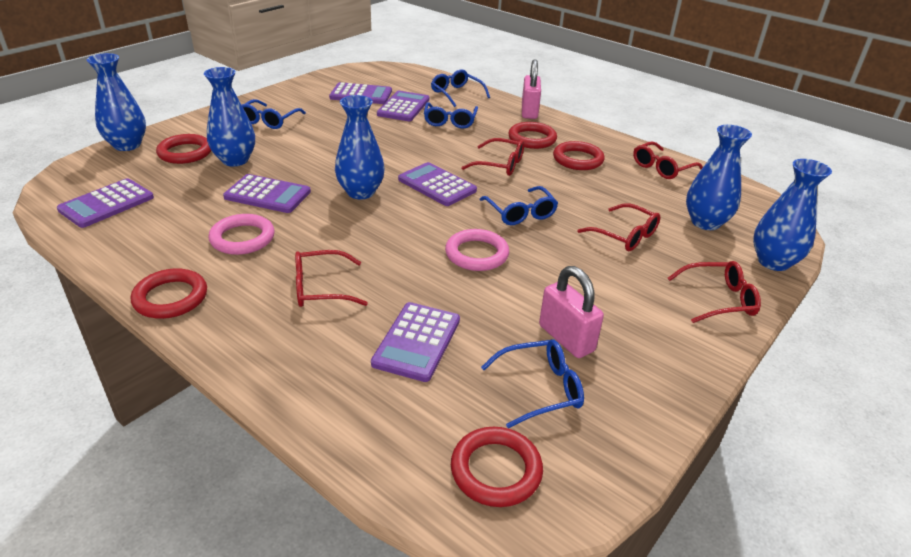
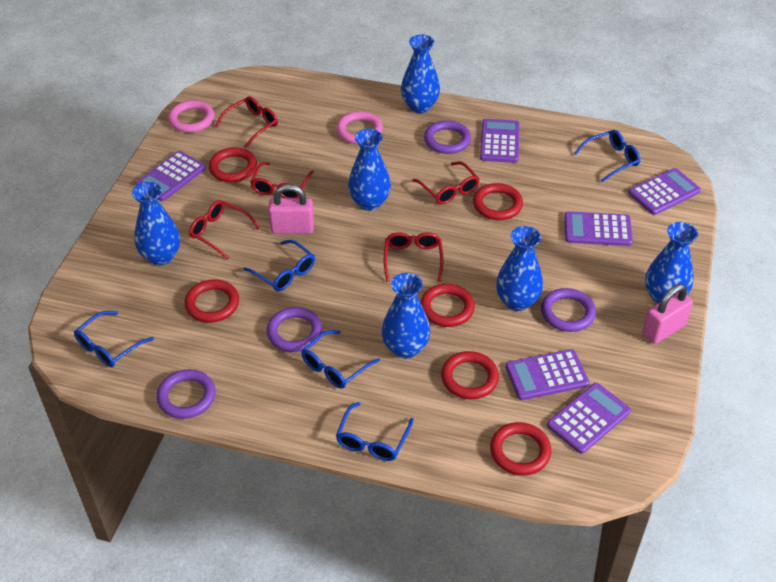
blue vase: 5 -> 6
purple ring: 0 -> 4
red ring: 5 -> 6

